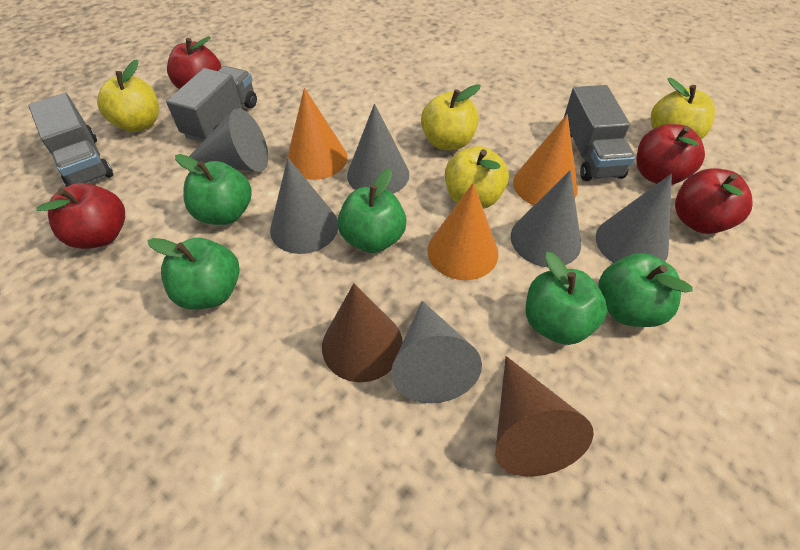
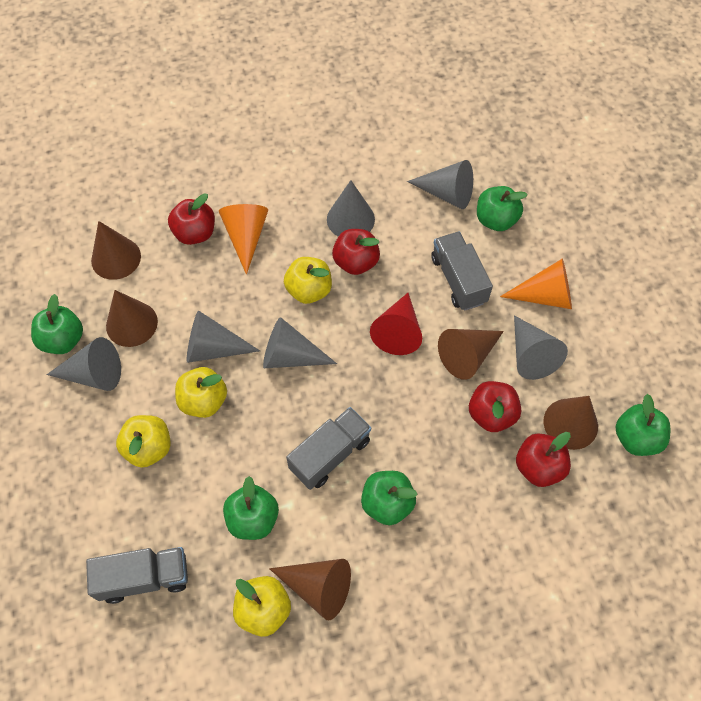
brown cone: 2 -> 5
orange cone: 3 -> 2
red cone: 0 -> 1

